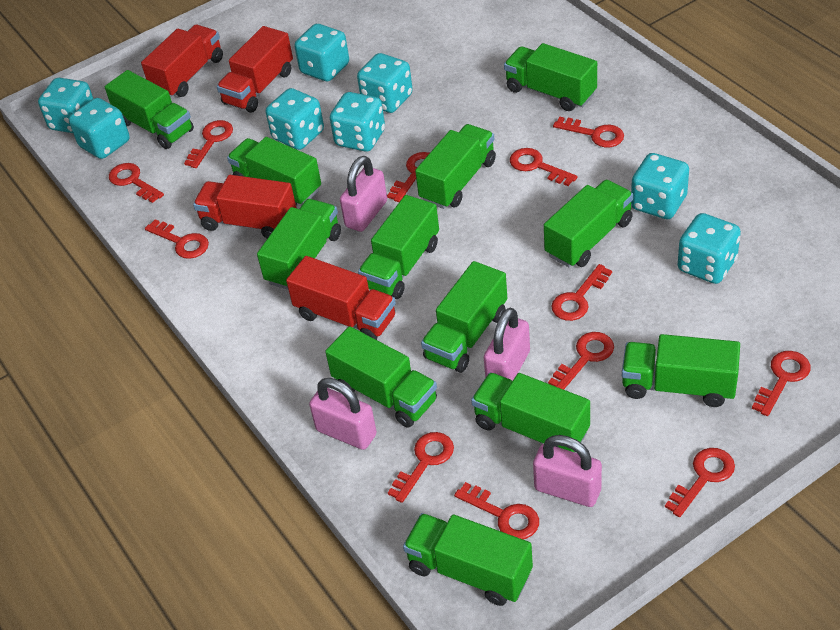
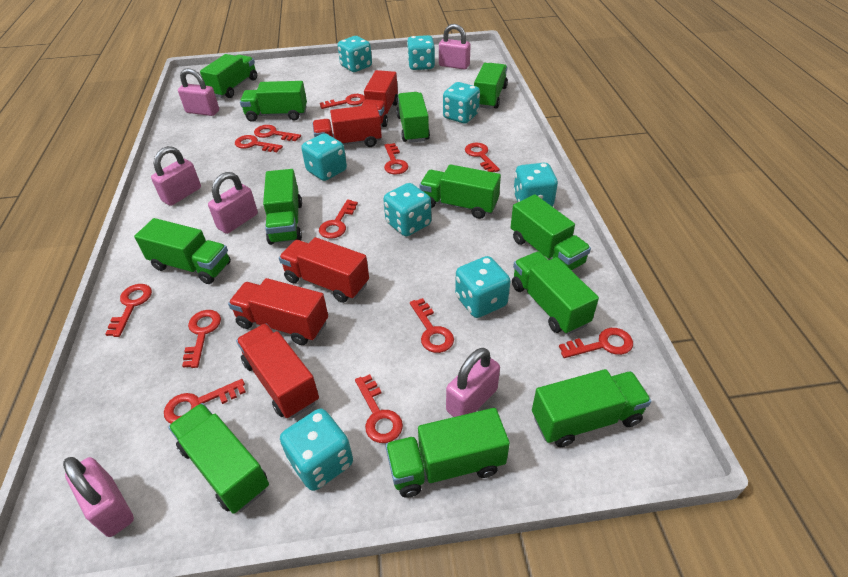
pink padlock: 4 -> 6
red truck: 4 -> 5

